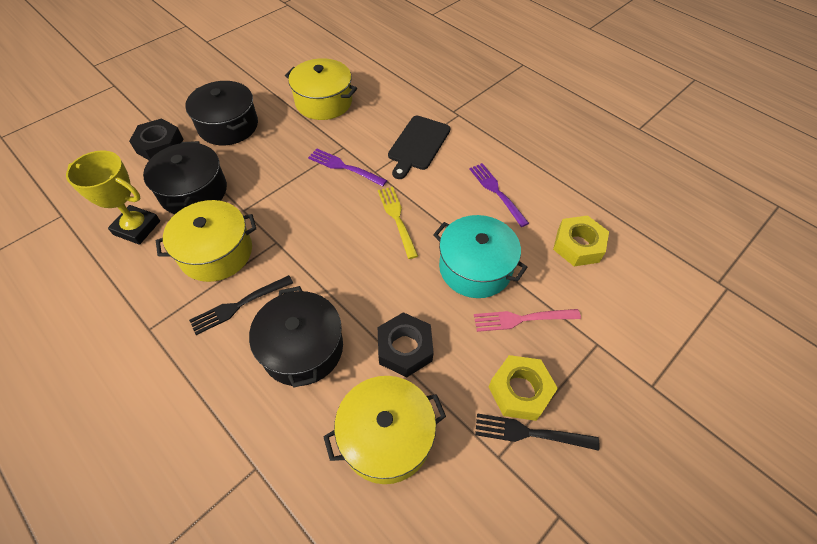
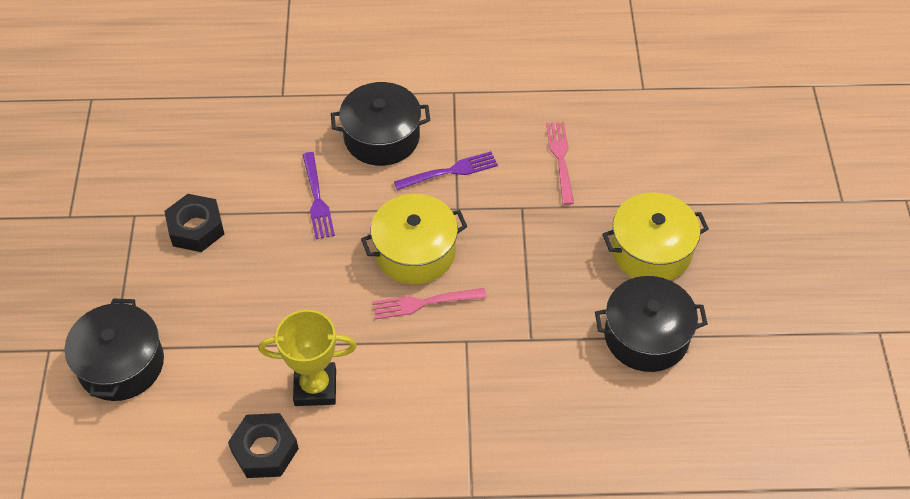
black cutting board: 1 -> 0
black fork: 2 -> 0
pink fork: 1 -> 2
turquoise pot: 1 -> 0
yellow fork: 1 -> 0
yellow nut: 2 -> 0
yellow pot: 3 -> 2

